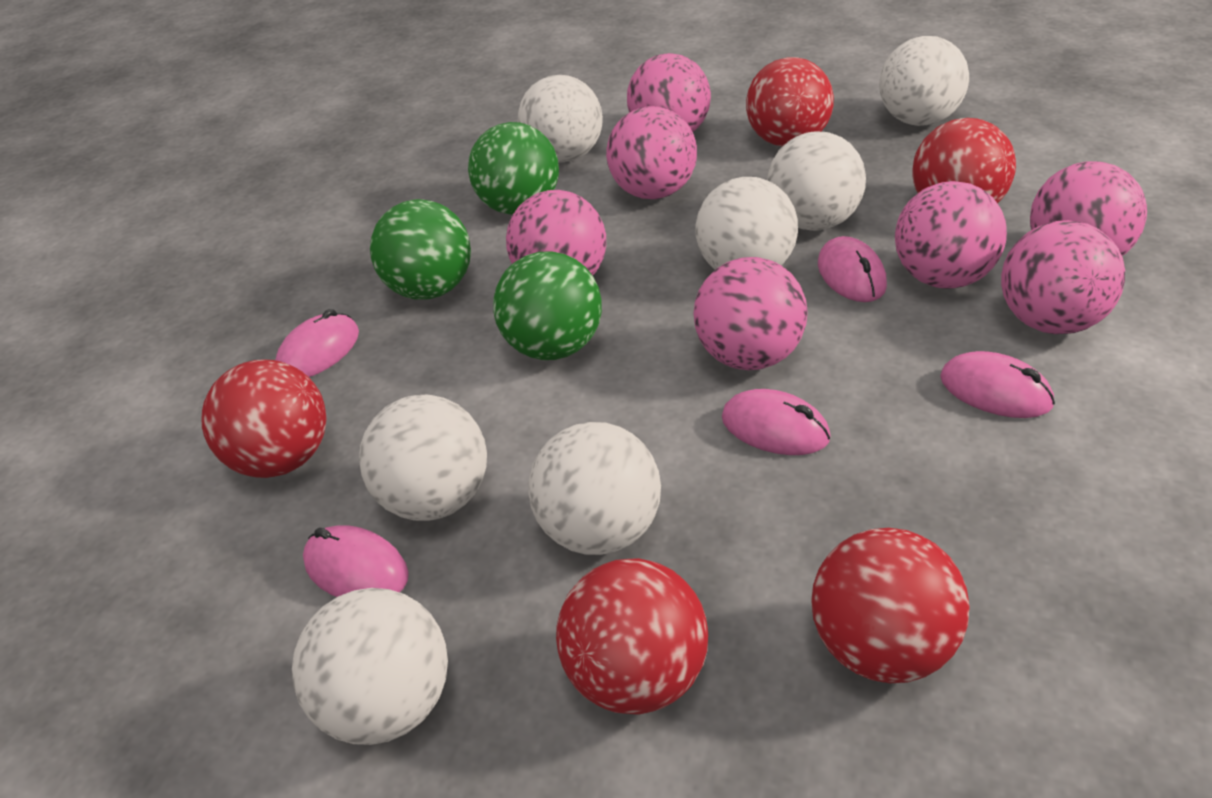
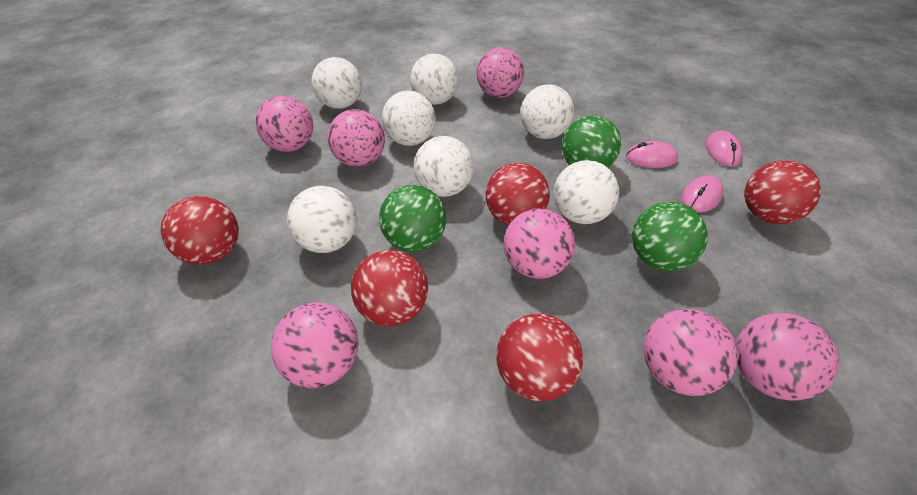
pink mouse: 5 -> 3

